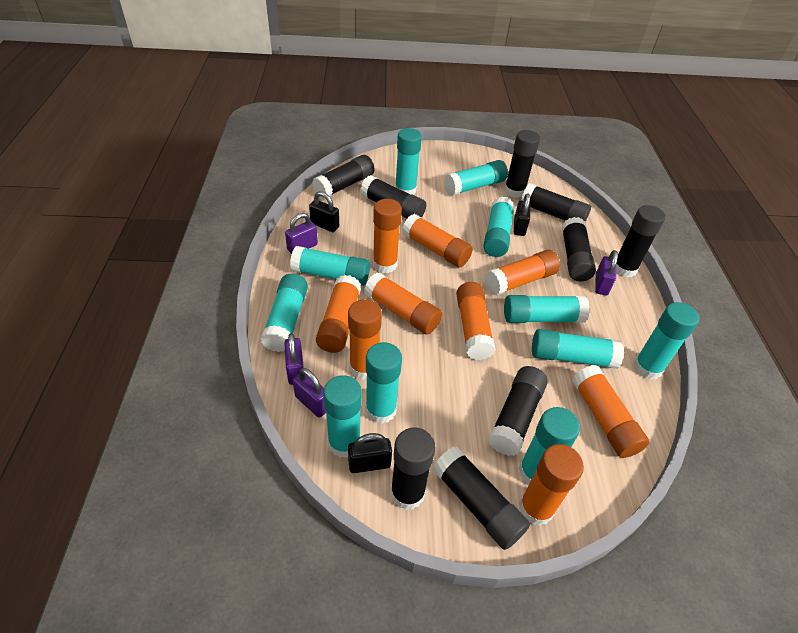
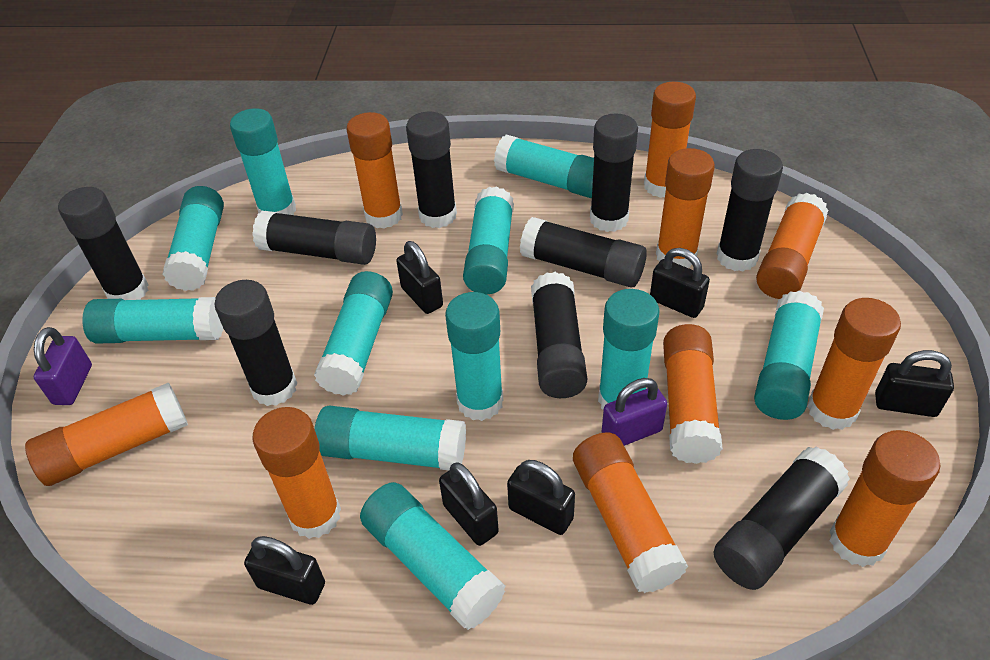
black padlock: 3 -> 6
orange glue stick: 9 -> 10
purple padlock: 4 -> 2

